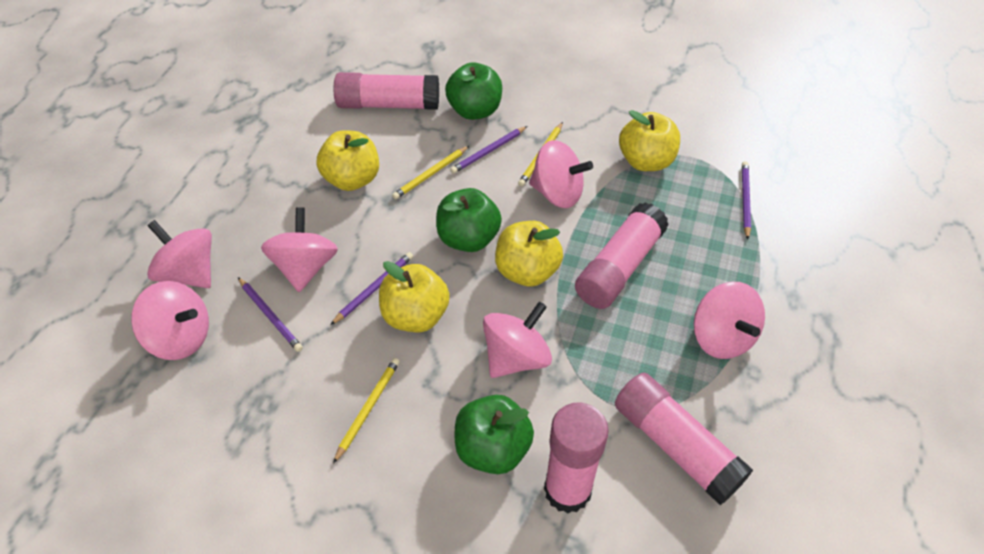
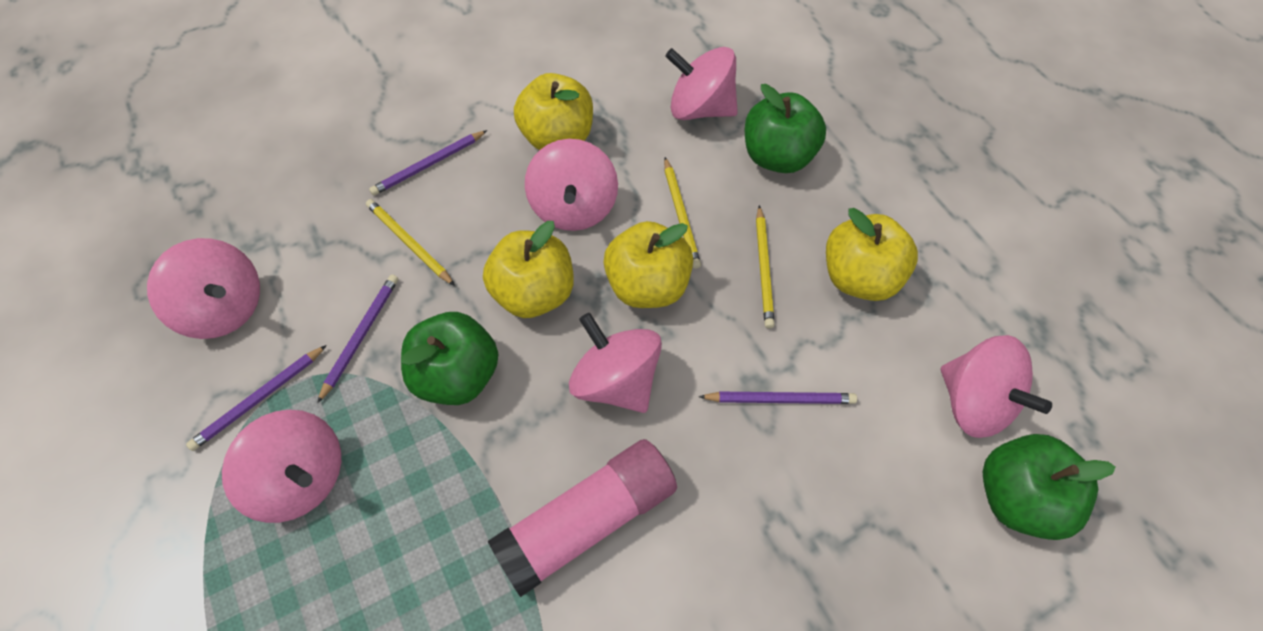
pink glue stick: 4 -> 1

